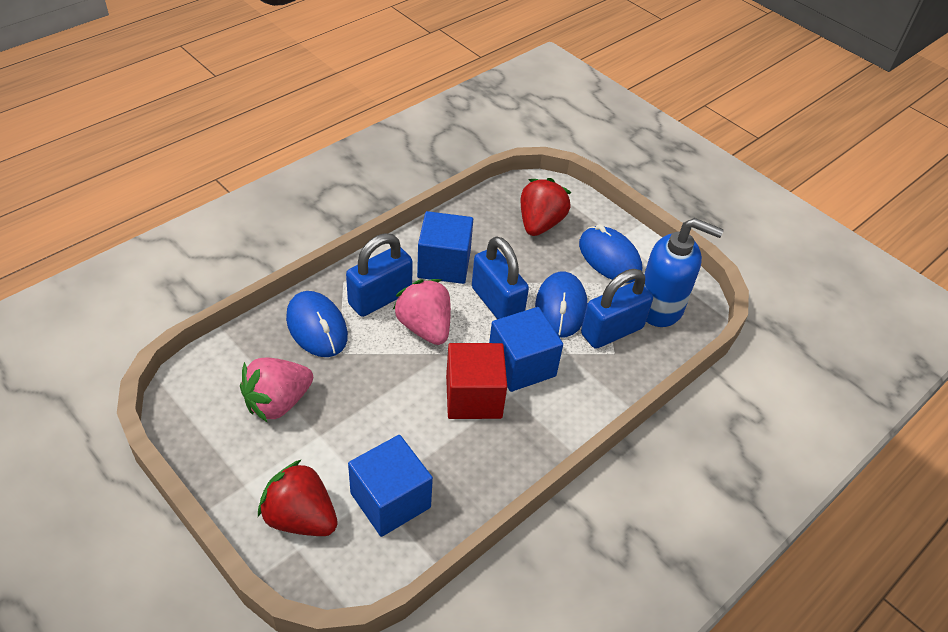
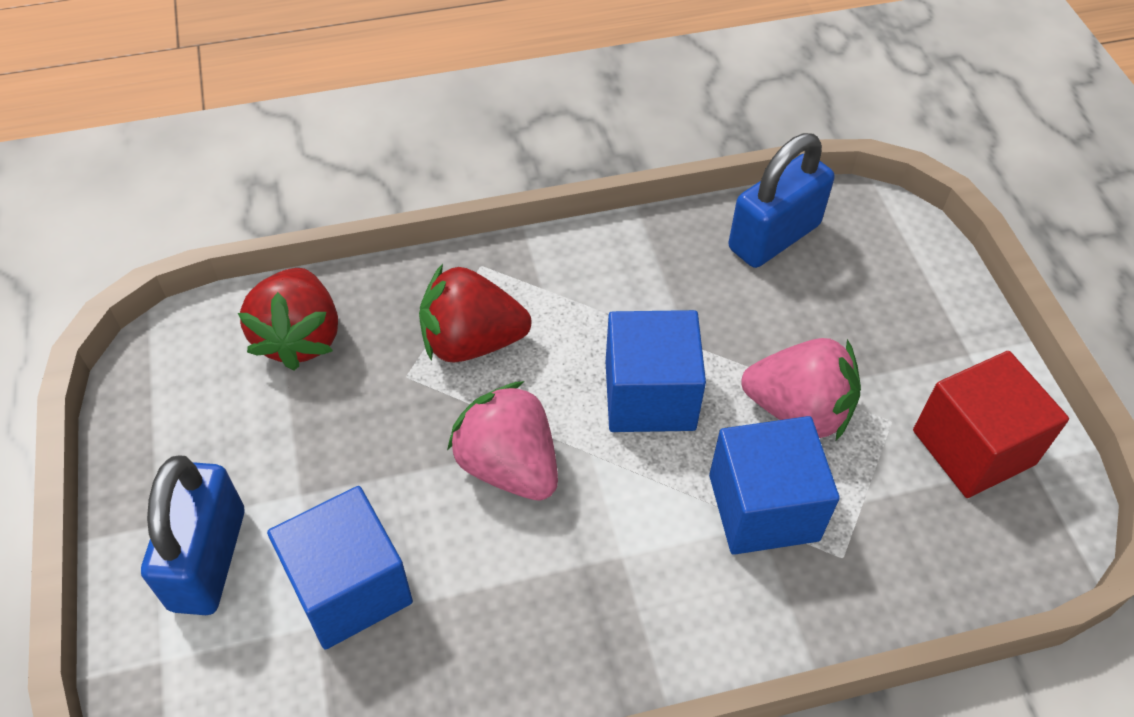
blue mouse: 3 -> 0
blue padlock: 3 -> 2
blue soap dispenser: 1 -> 0

